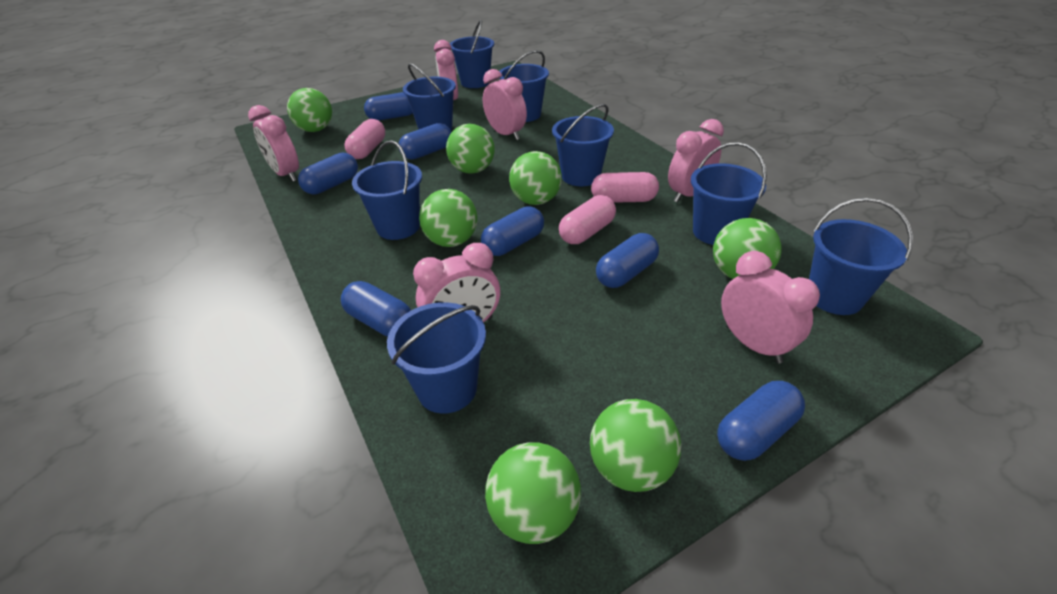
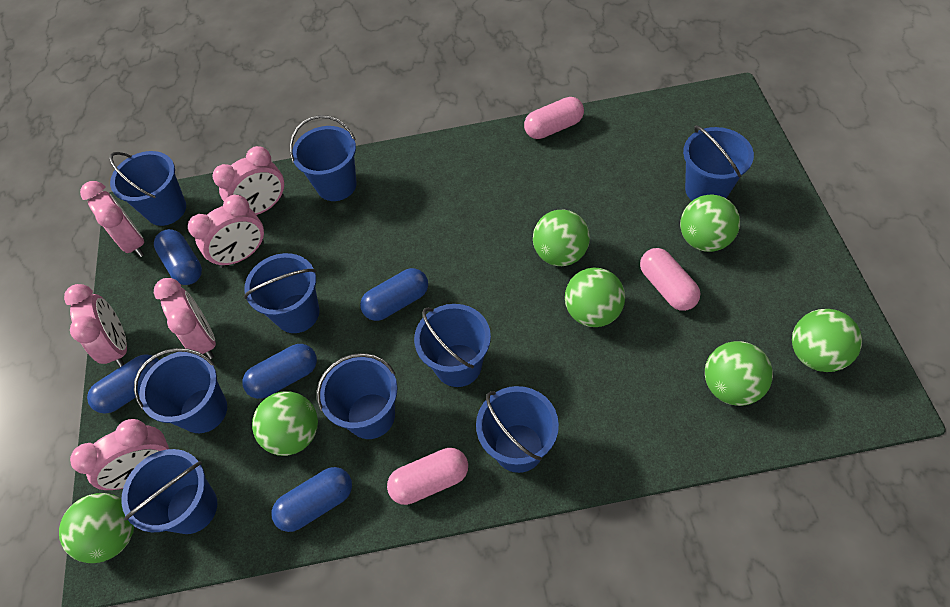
blue bucket: 8 -> 9
blue capsule: 7 -> 5

